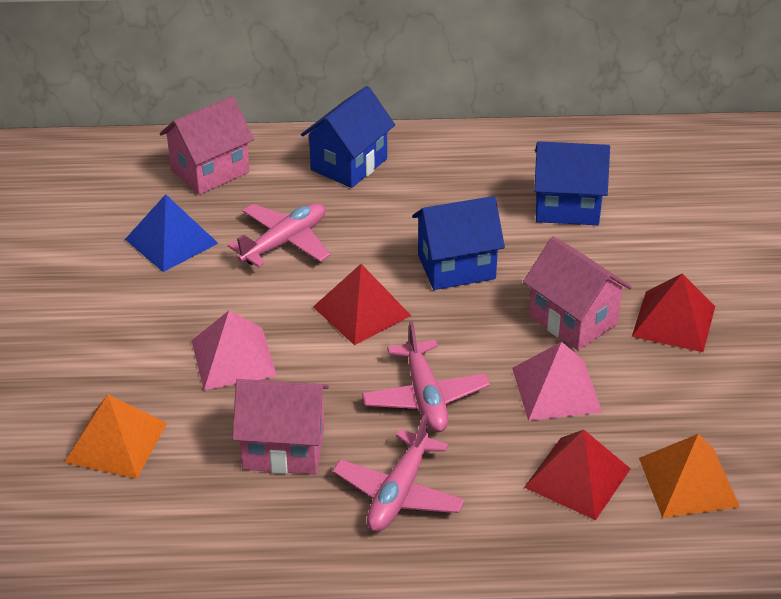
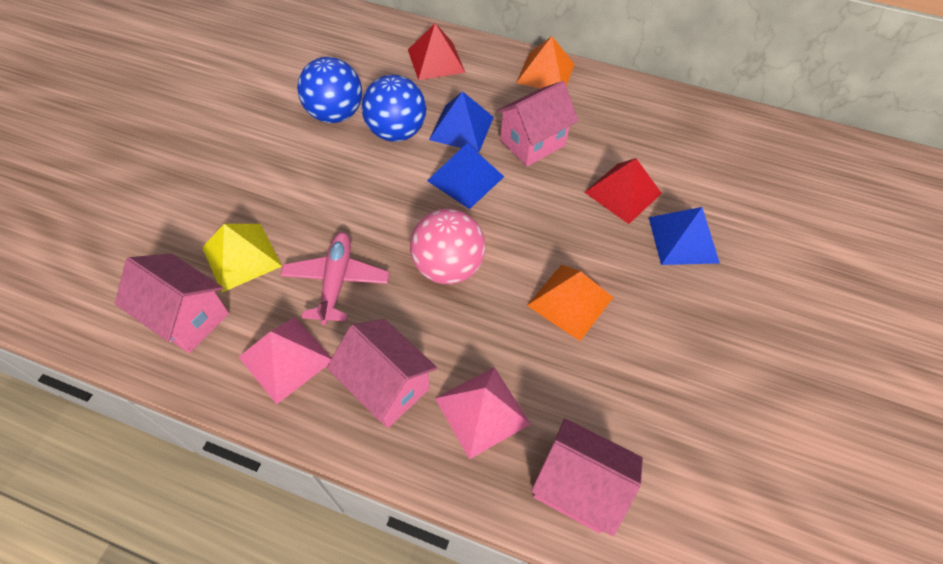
blue ball: 0 -> 2
blue house: 3 -> 0
blue pyramid: 1 -> 3
pink ball: 0 -> 1
pink house: 3 -> 4
pink plane: 3 -> 1
red pyramid: 3 -> 2
yellow pyramid: 0 -> 1

